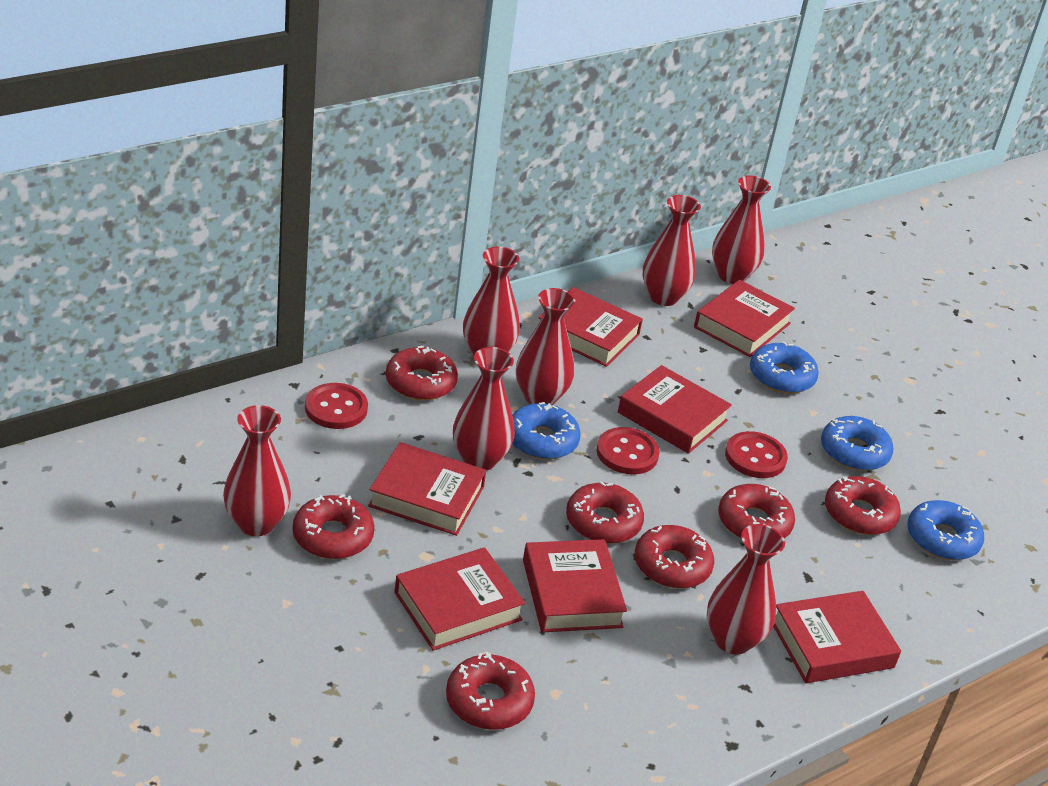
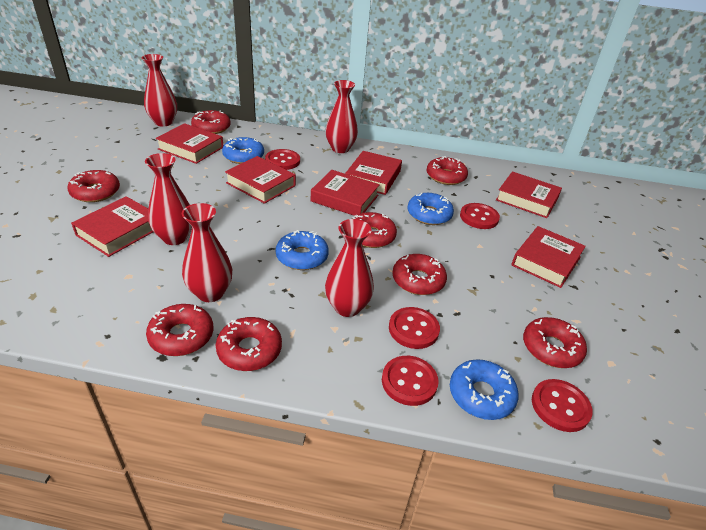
red button: 3 -> 5
red donut: 7 -> 8
red vase: 7 -> 5

